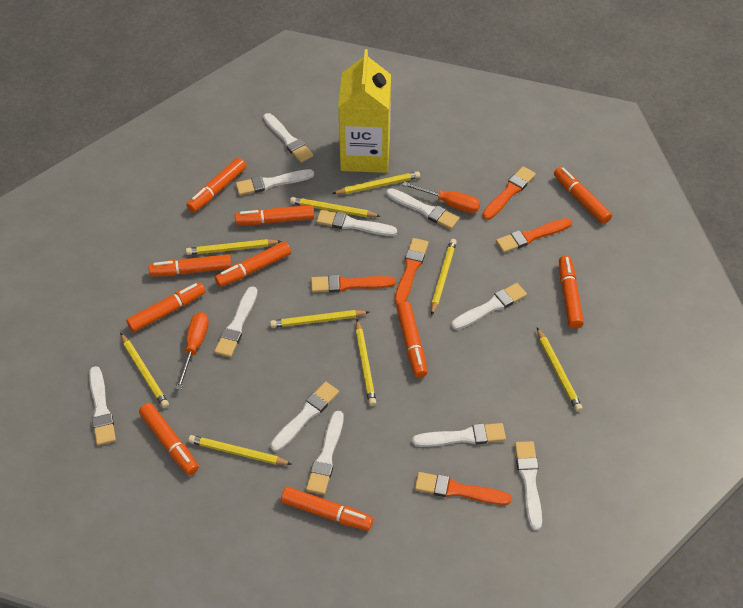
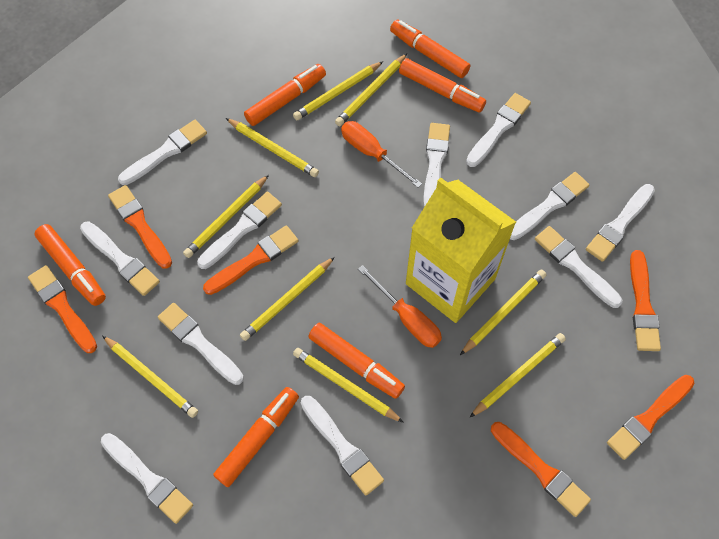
orange brush: 5 -> 6
orange marker: 10 -> 6

